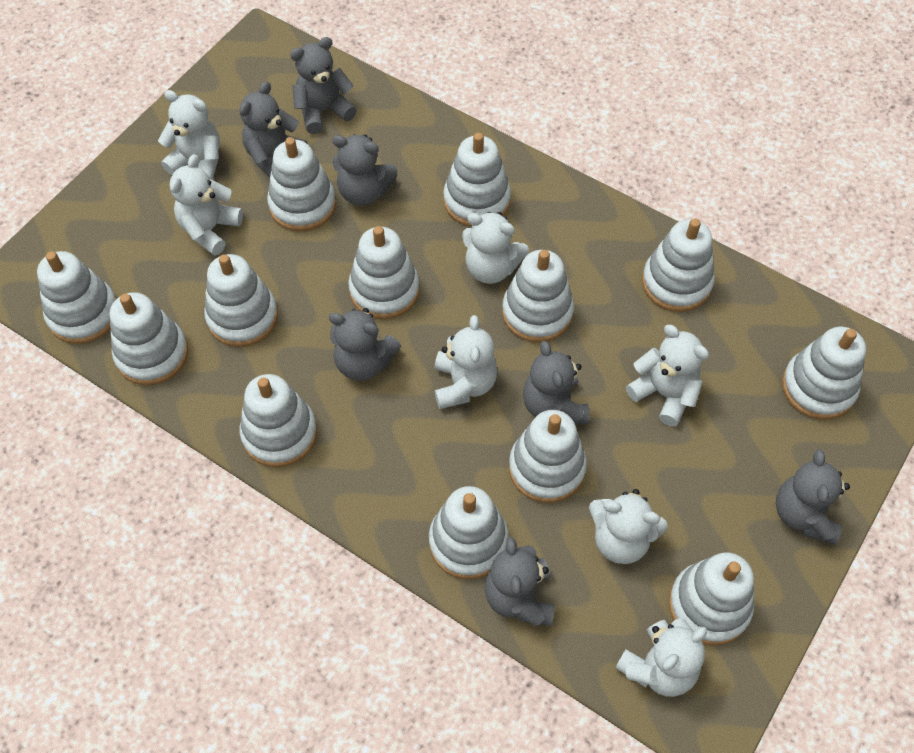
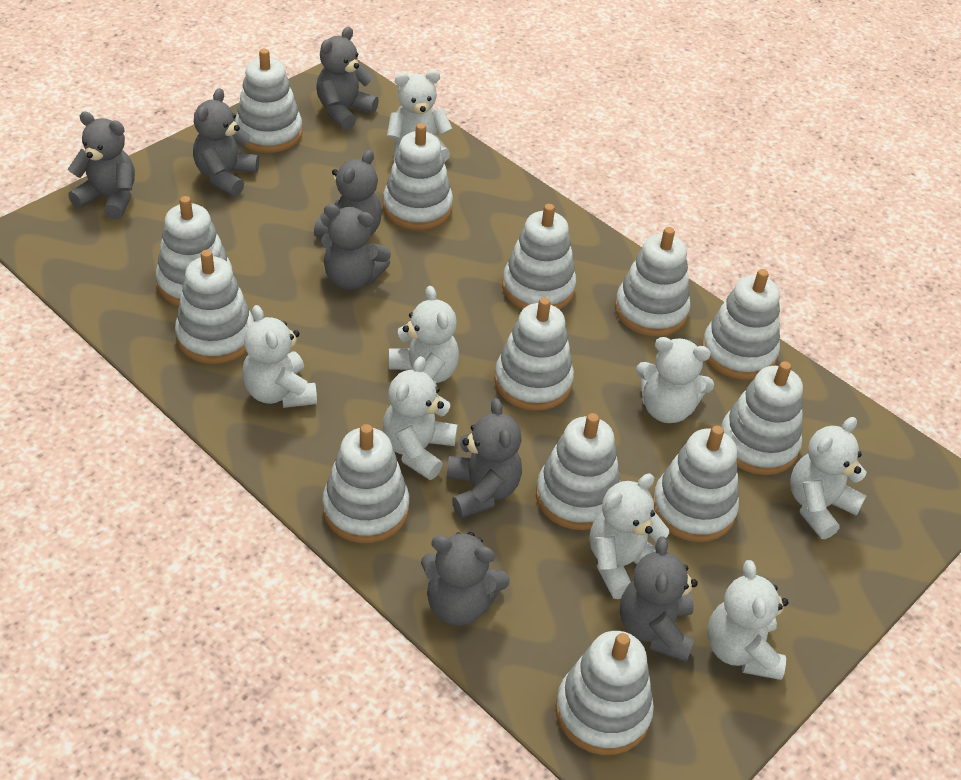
grey teddy bear: 7 -> 8
white teddy bear: 7 -> 8

